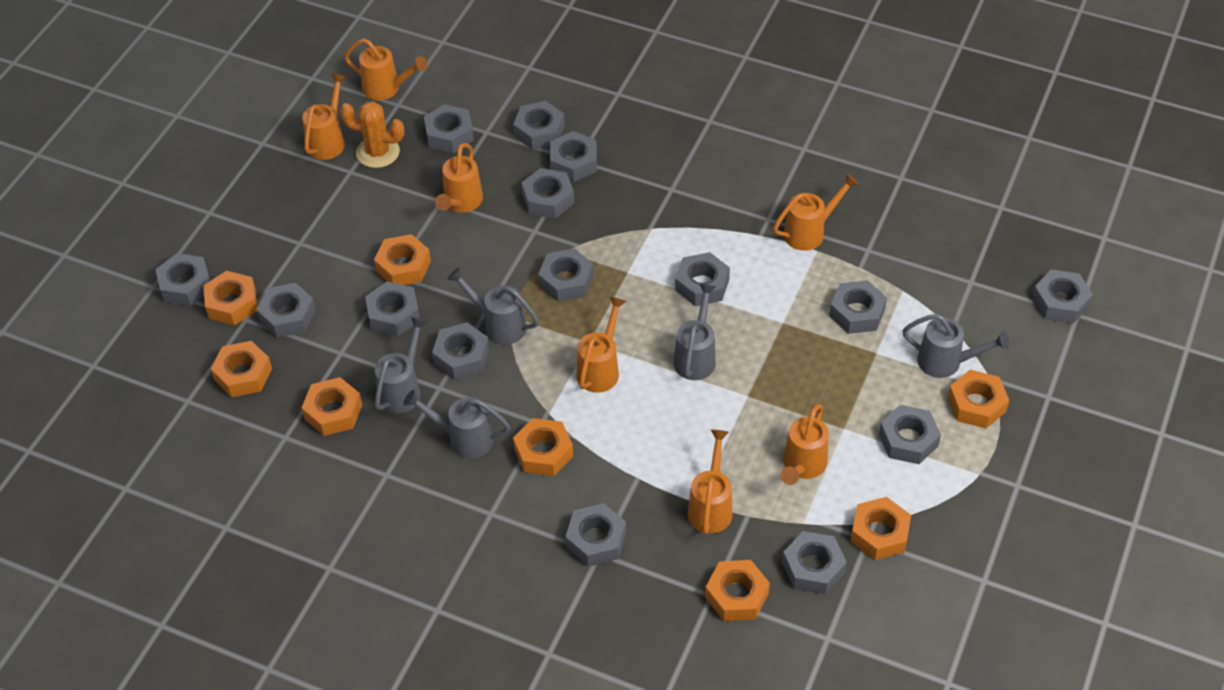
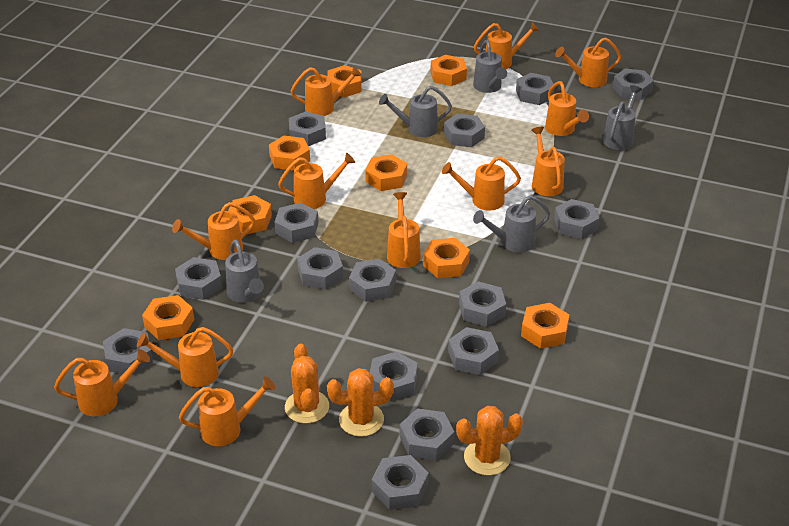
orange cactus: 1 -> 3
orange watering can: 7 -> 12

